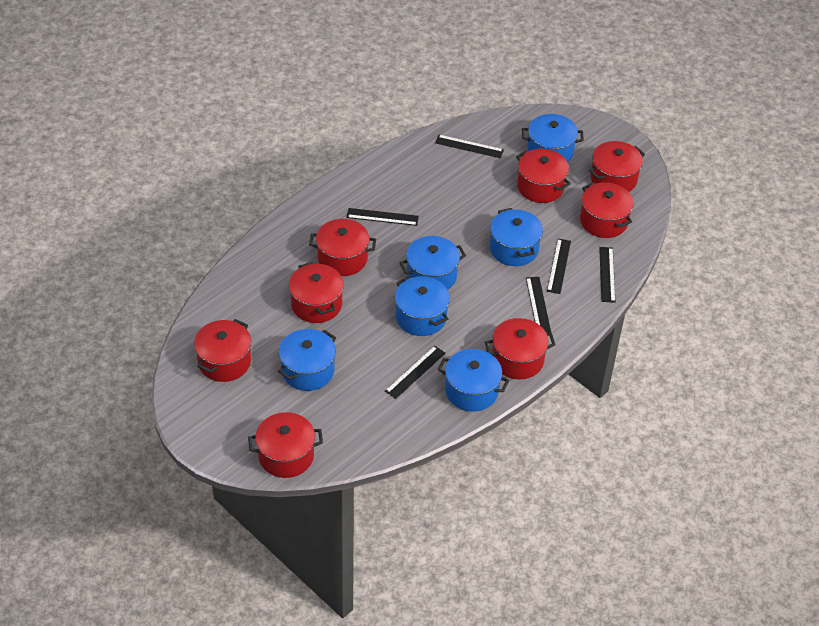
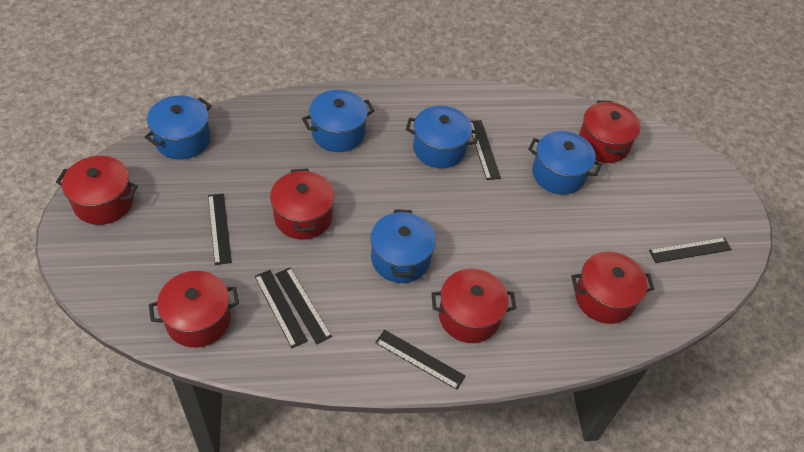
blue pot: 6 -> 5
red pot: 8 -> 6

